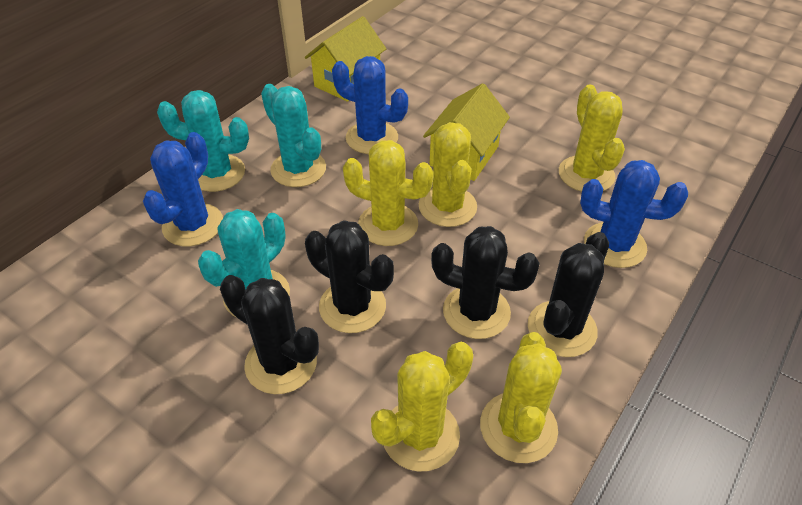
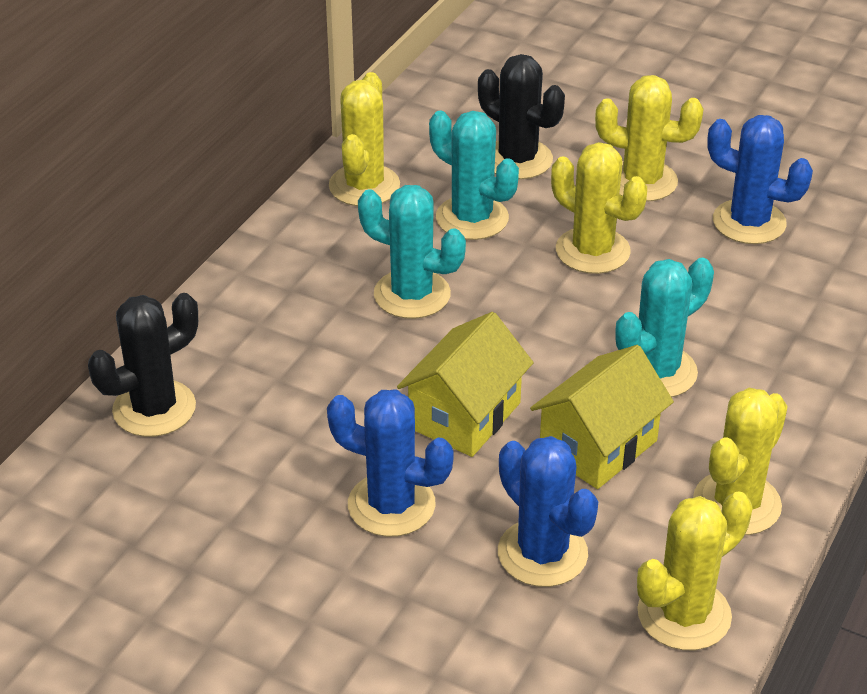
black cactus: 4 -> 2

